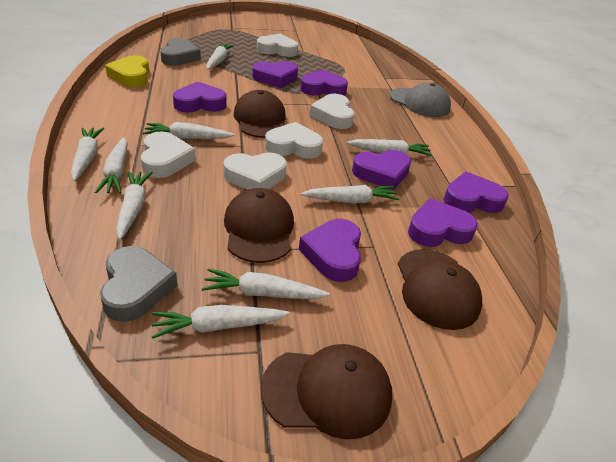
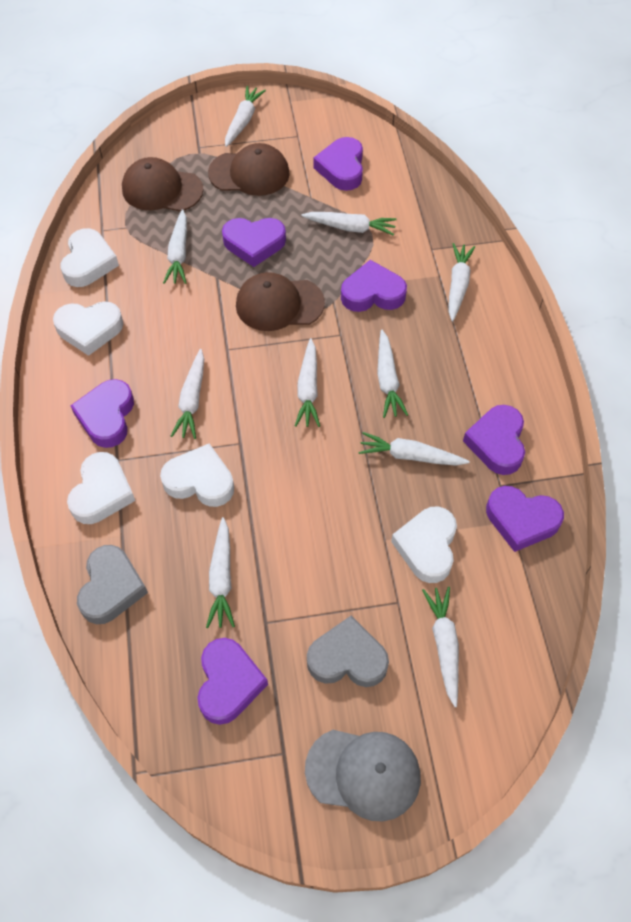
brown cap: 4 -> 3
white carrot: 9 -> 10
yellow heart: 1 -> 0

